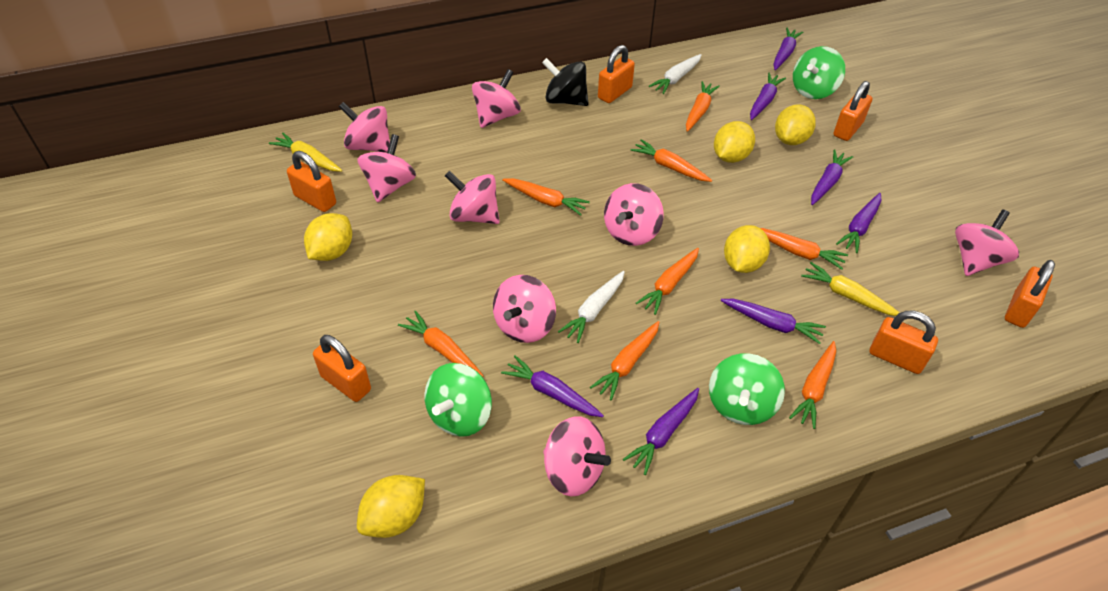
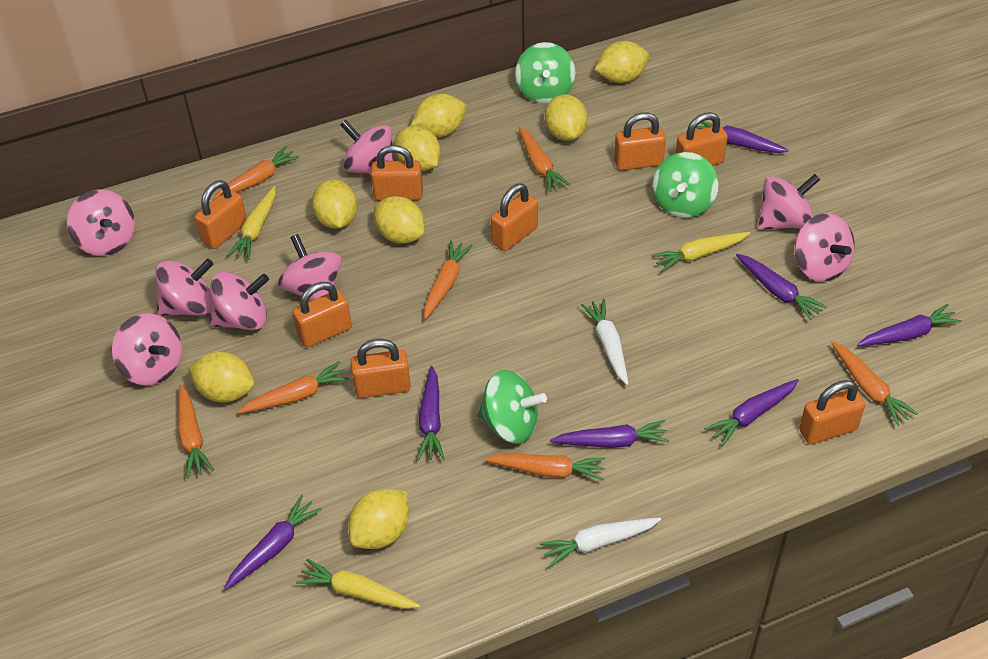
black spinning top: 1 -> 0
orange carrot: 8 -> 7
orange padlock: 6 -> 8
yellow carrot: 2 -> 3
yellow lemon: 5 -> 8

